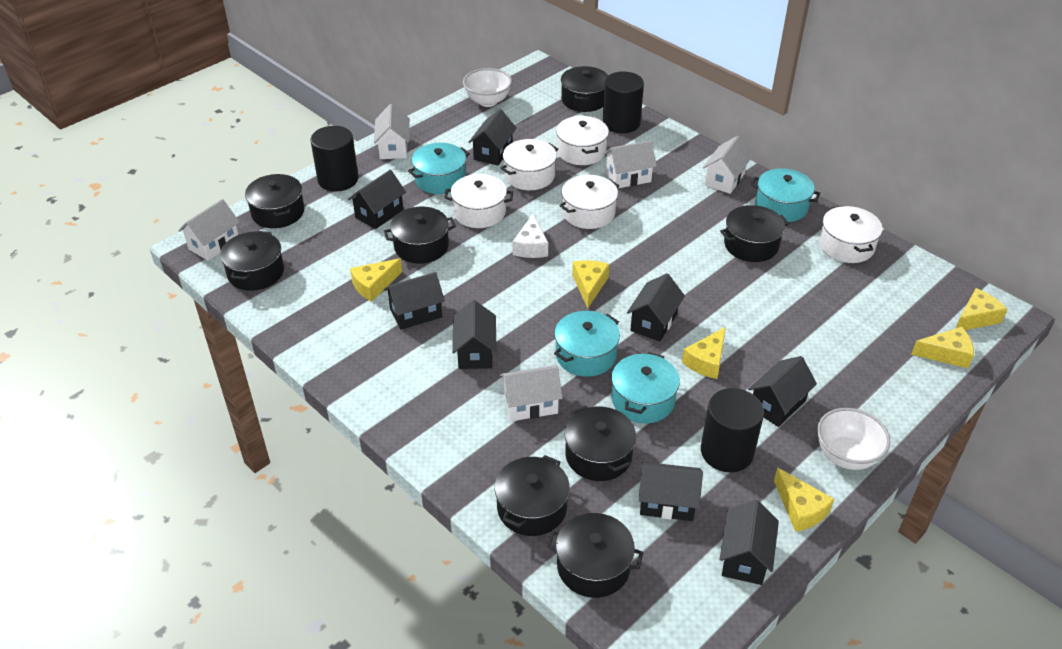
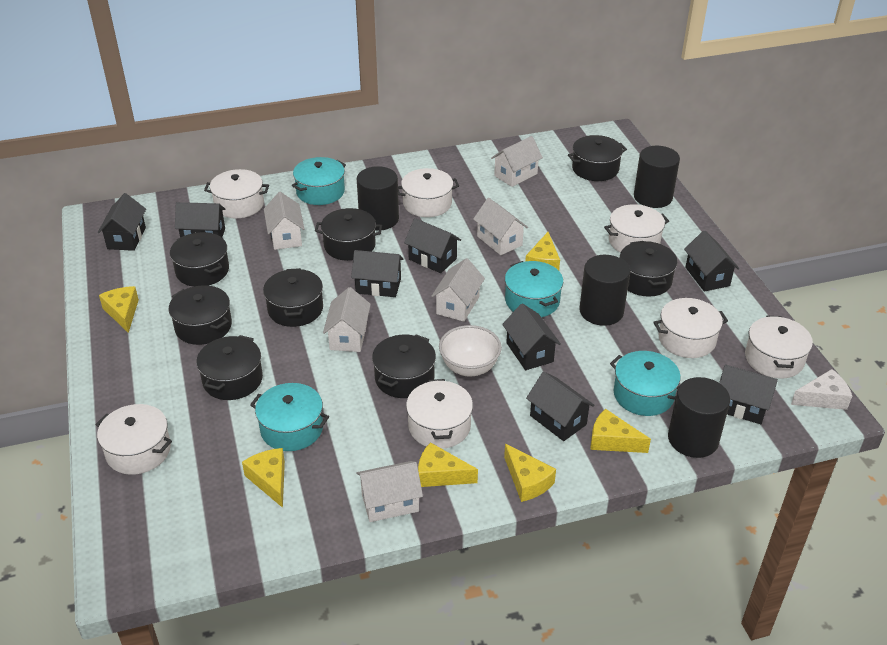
black cylinder: 3 -> 4
white bowl: 2 -> 1
white house: 5 -> 6
white pot: 5 -> 7

